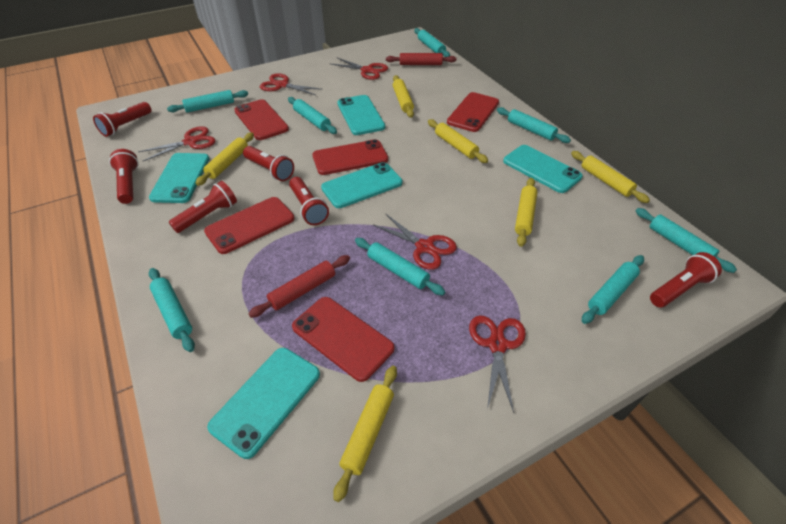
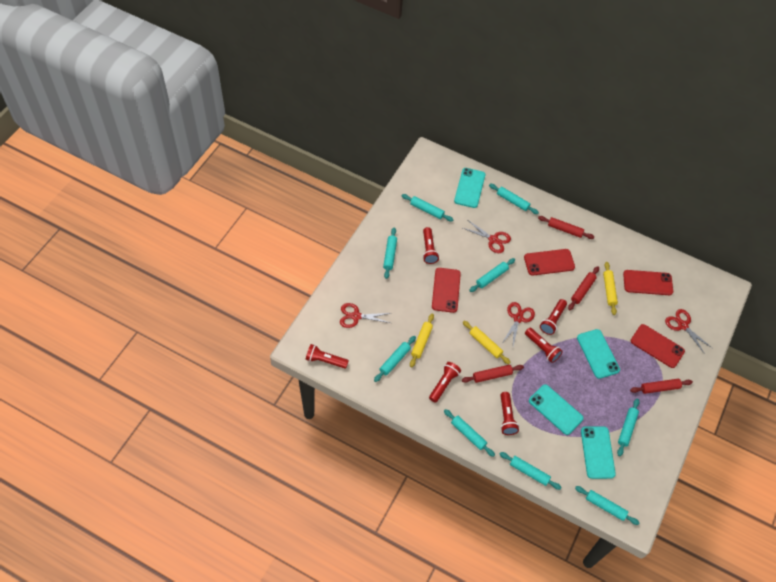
red phone: 5 -> 4
red rolling pin: 2 -> 4
red scissors: 5 -> 4
turquoise phone: 5 -> 4
turquoise rolling pin: 8 -> 9
yellow rolling pin: 6 -> 3

